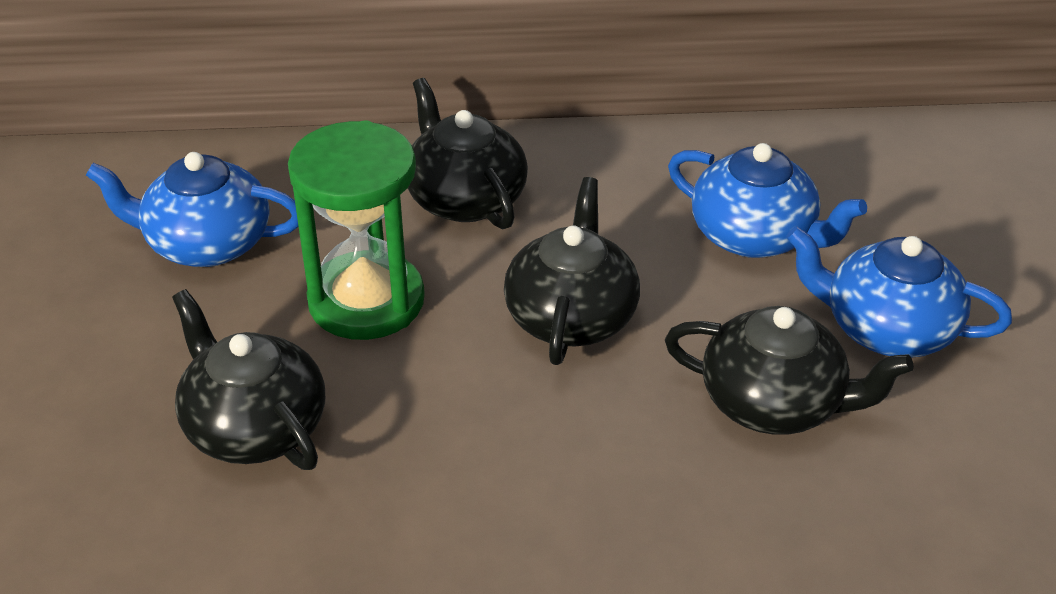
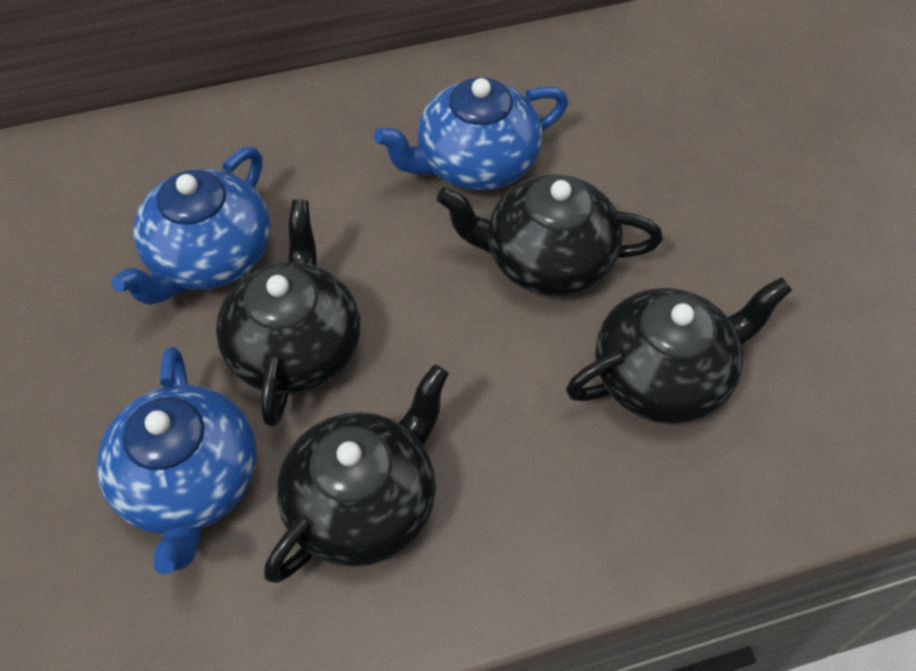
green hourglass: 1 -> 0

